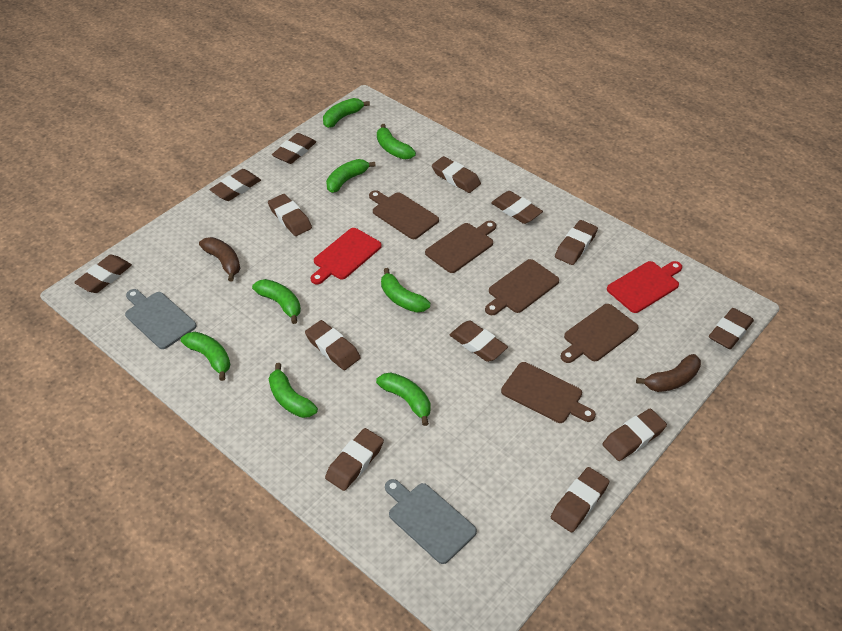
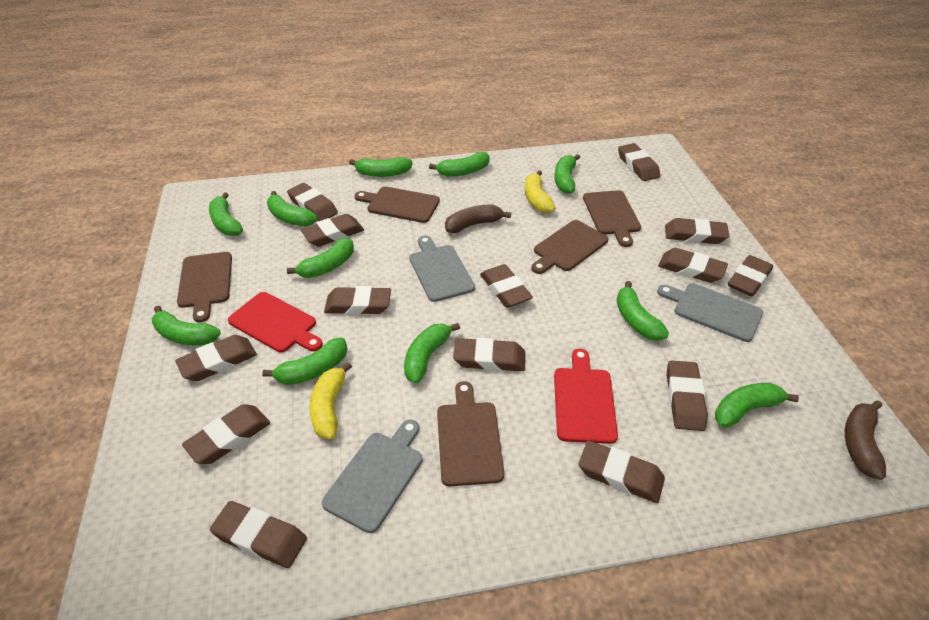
brown eraser: 13 -> 14
green banana: 8 -> 11
grey cutting board: 2 -> 3
yellow banana: 0 -> 2

